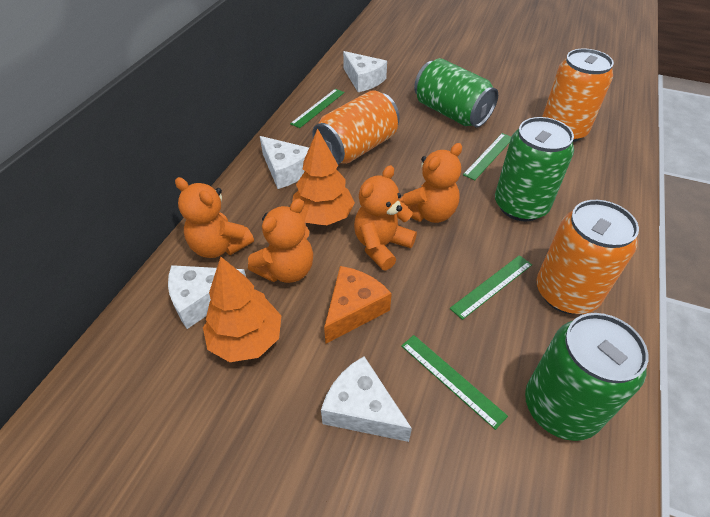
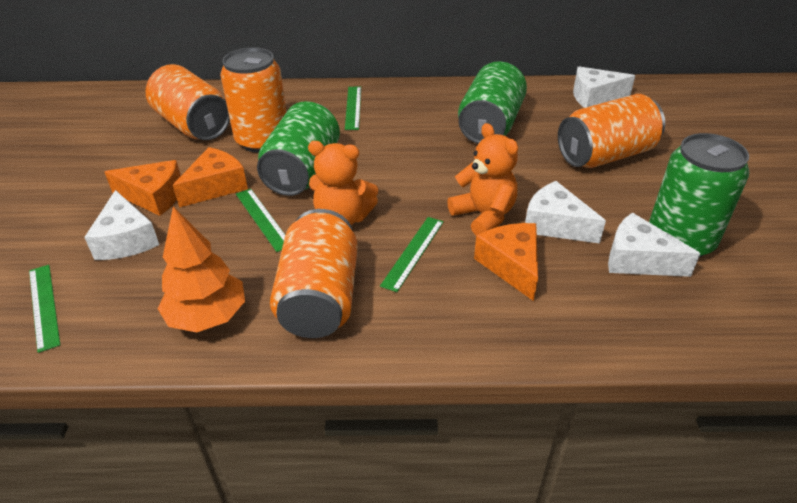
orange can: 3 -> 4
orange cheese: 1 -> 3
orange teddy bear: 4 -> 2
orange tree: 2 -> 1

